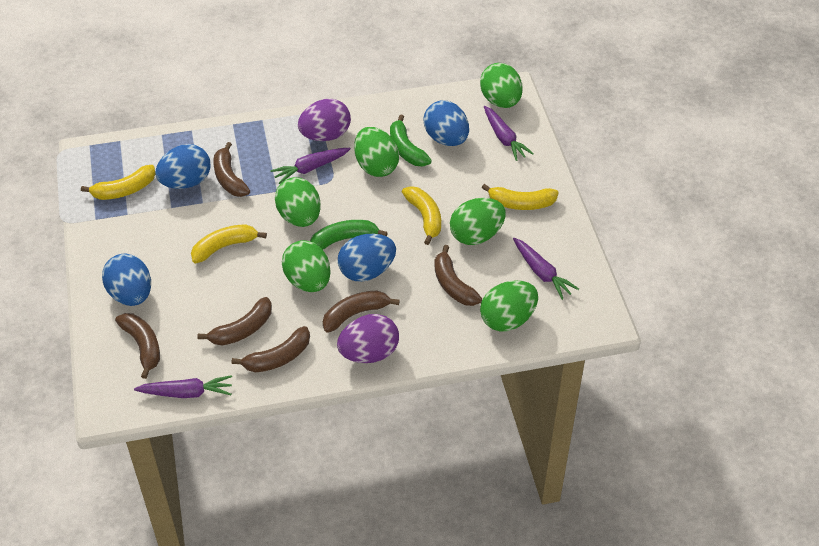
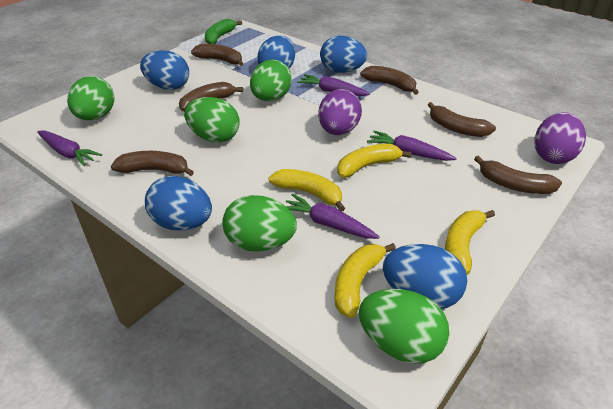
blue egg: 4 -> 5
green banana: 2 -> 1
green egg: 6 -> 5

